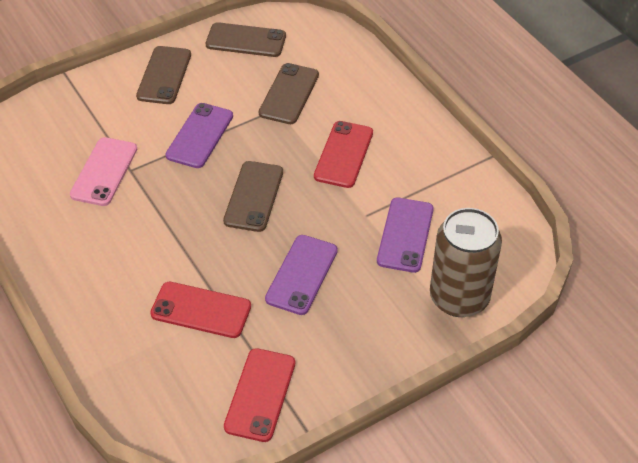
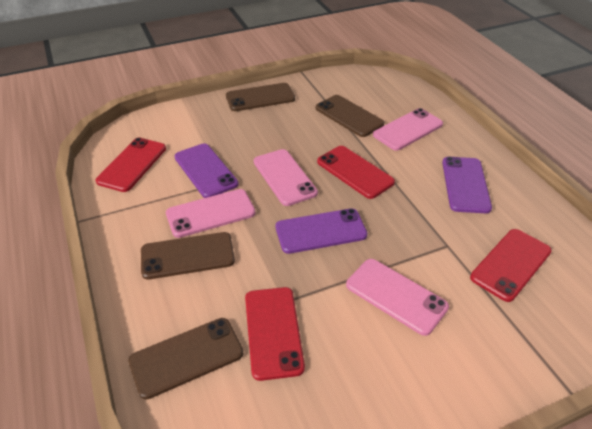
brown can: 1 -> 0
pink phone: 1 -> 4
red phone: 3 -> 4

